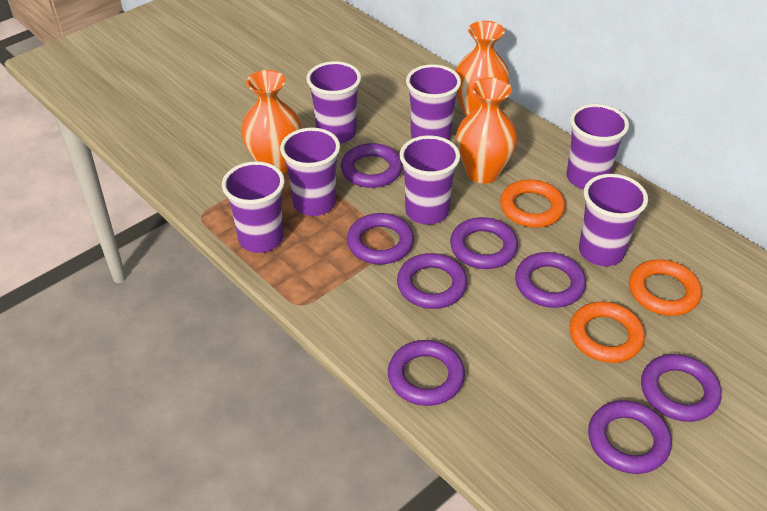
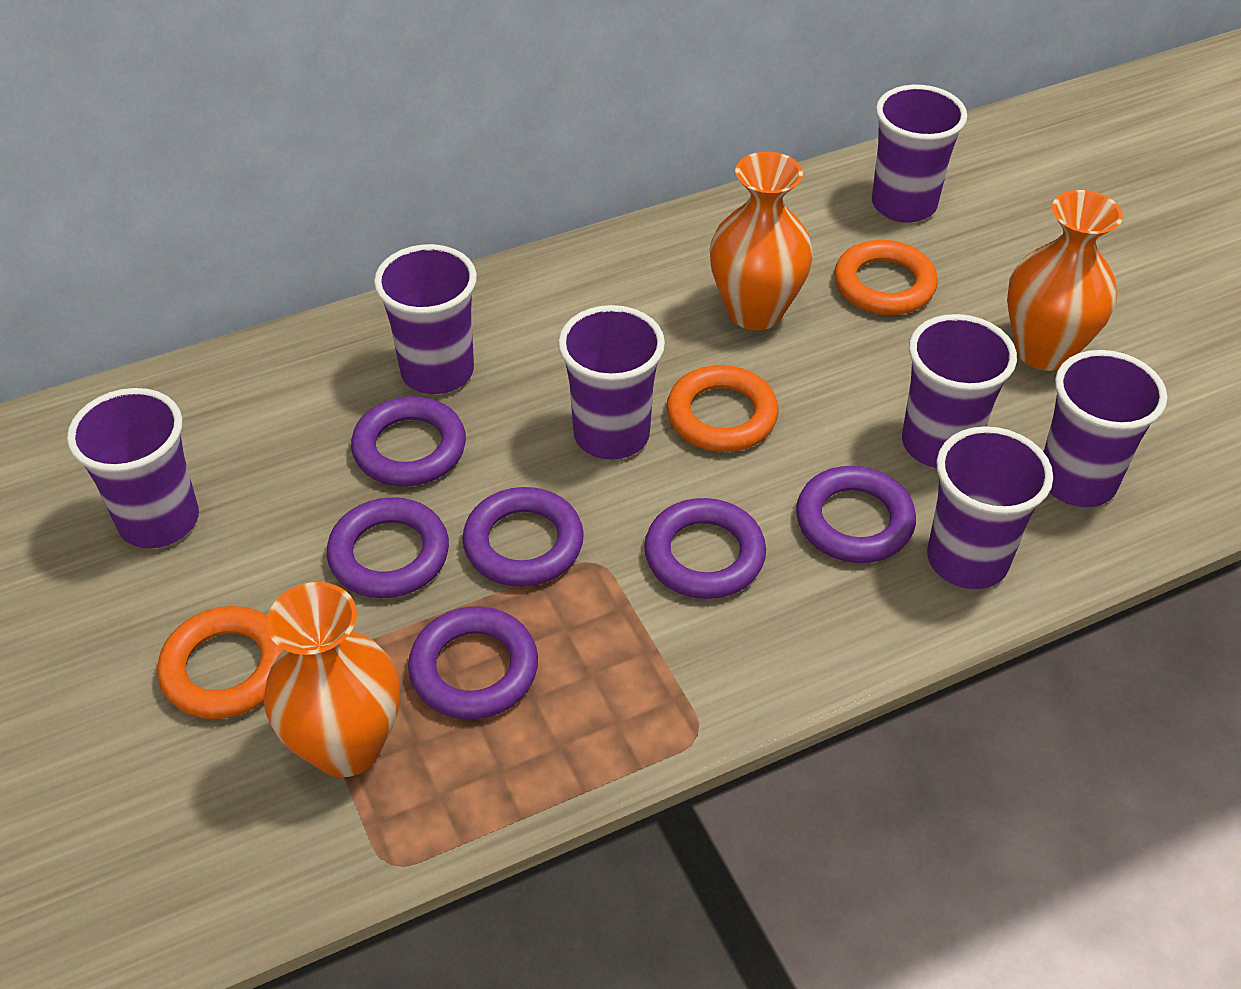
purple ring: 8 -> 6

